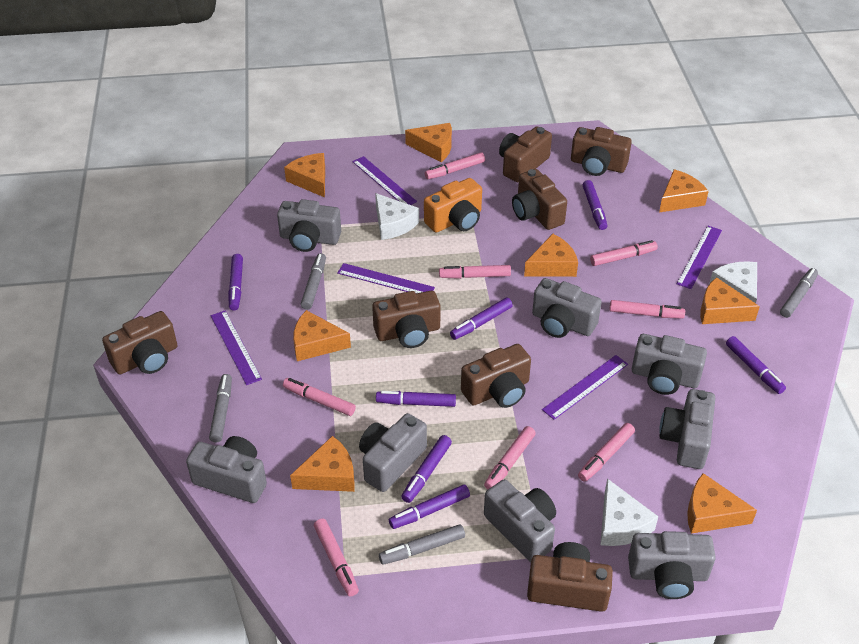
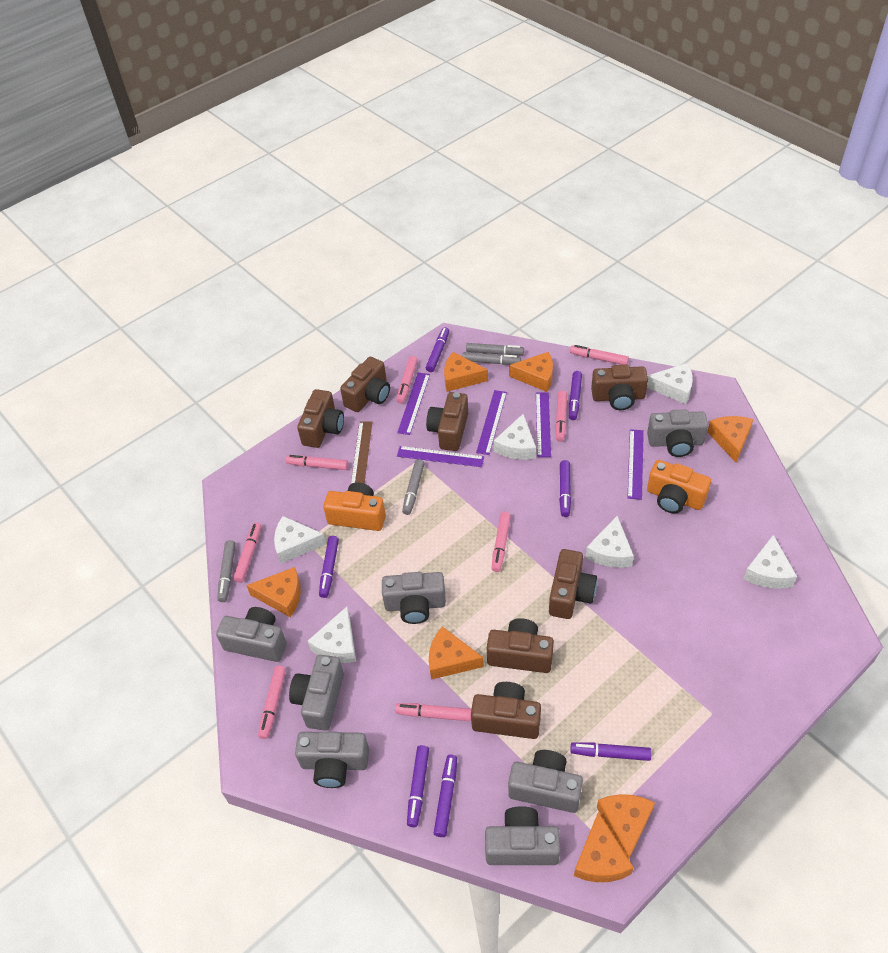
brown ruler: 0 -> 1
grey camera: 8 -> 7
orange camera: 1 -> 2
orange cheese: 8 -> 7
white cheese: 3 -> 6

